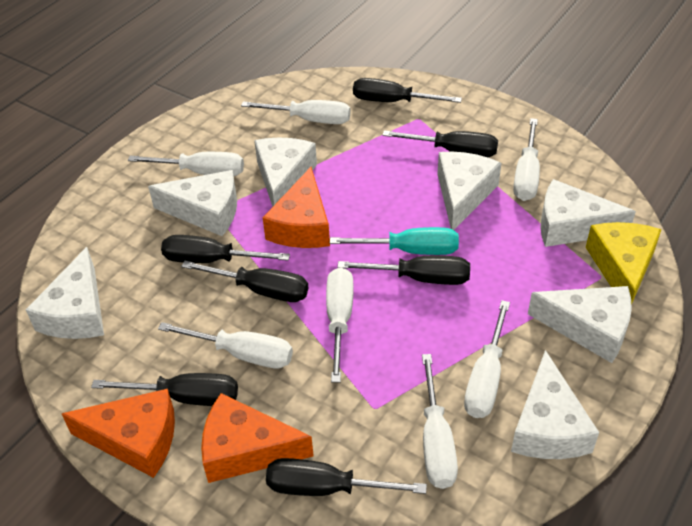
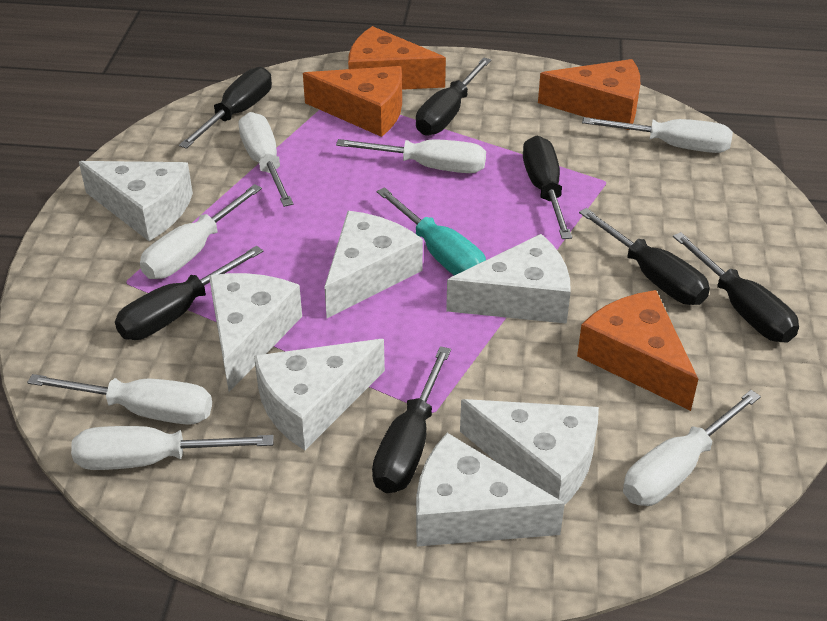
orange cheese: 3 -> 4
yellow cheese: 1 -> 0

